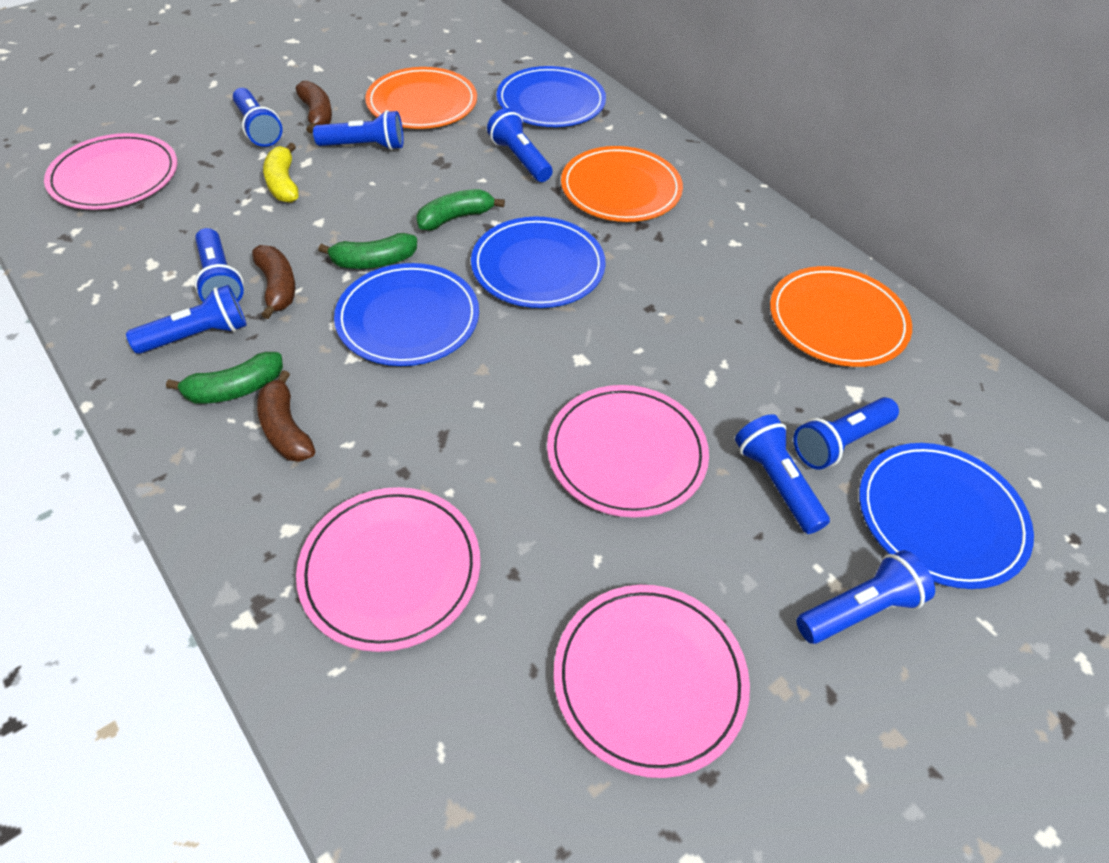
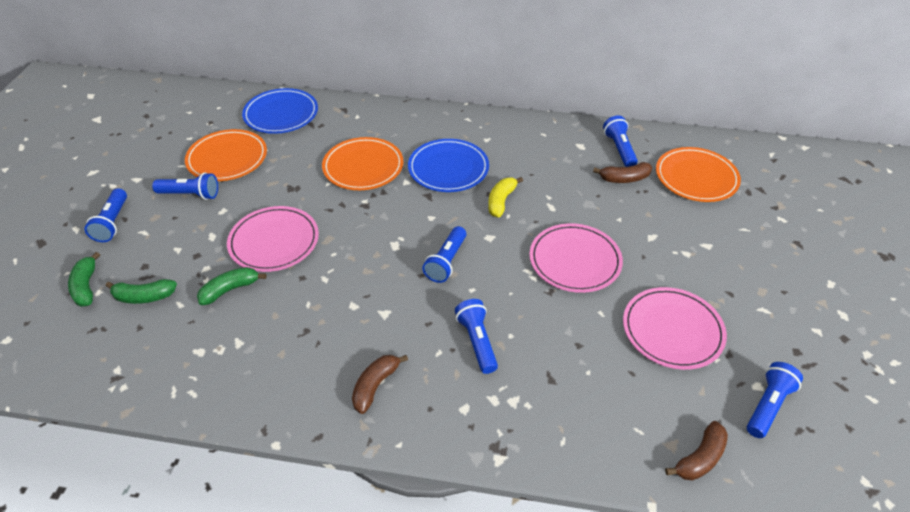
blue flashlight: 8 -> 6
blue plate: 4 -> 2
pink plate: 4 -> 3

